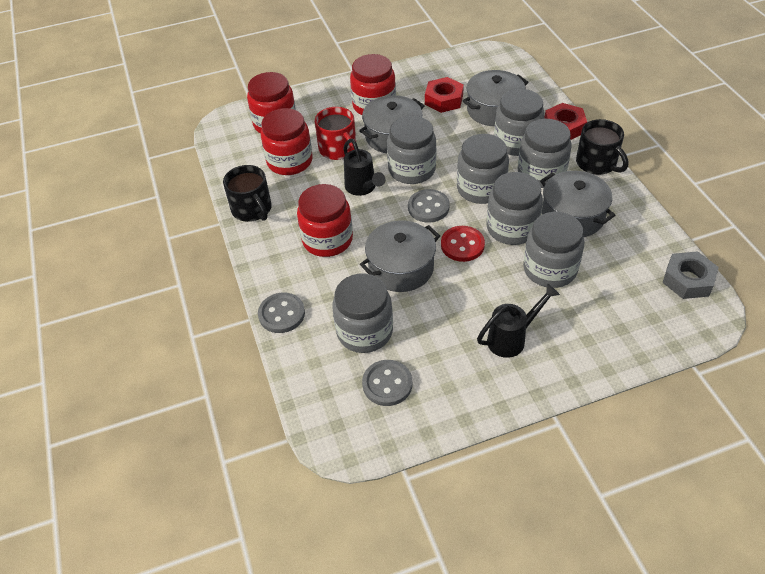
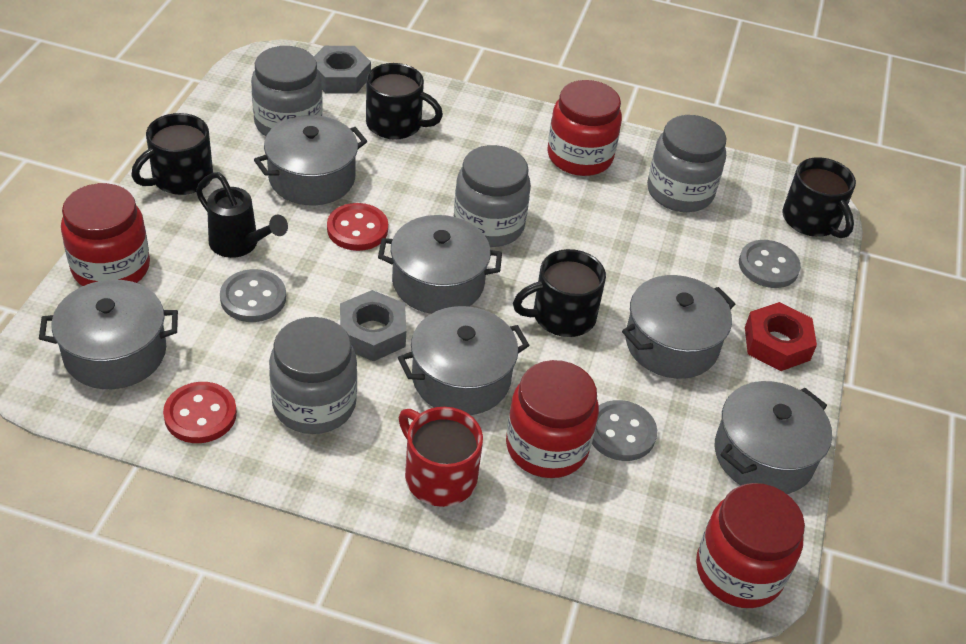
black mug: 2 -> 4
black watering can: 2 -> 1
grey jar: 7 -> 4
grey nut: 1 -> 2
grey pot: 4 -> 6
red button: 1 -> 2
red nut: 2 -> 1

